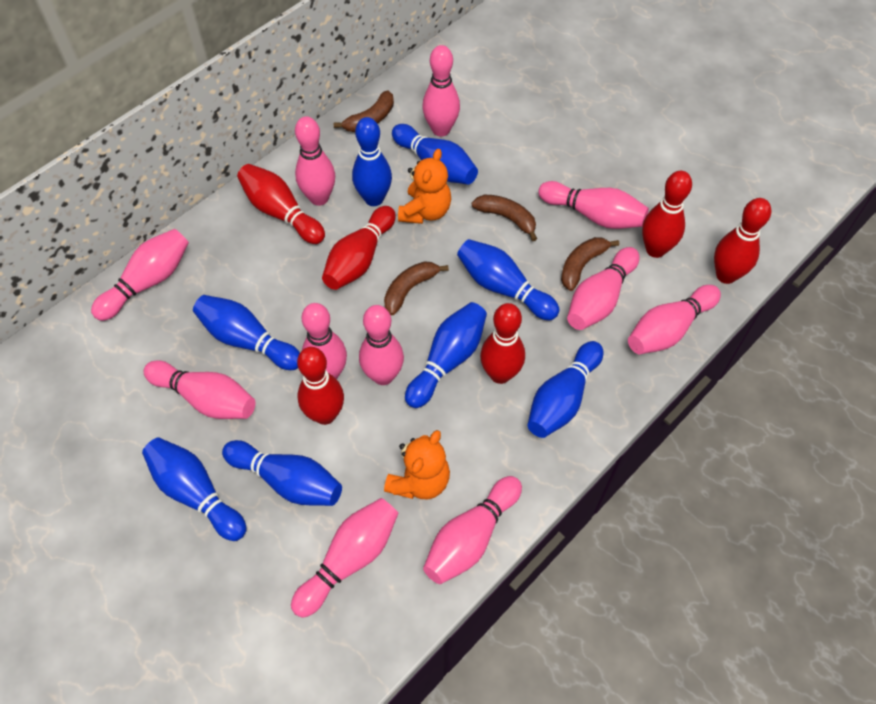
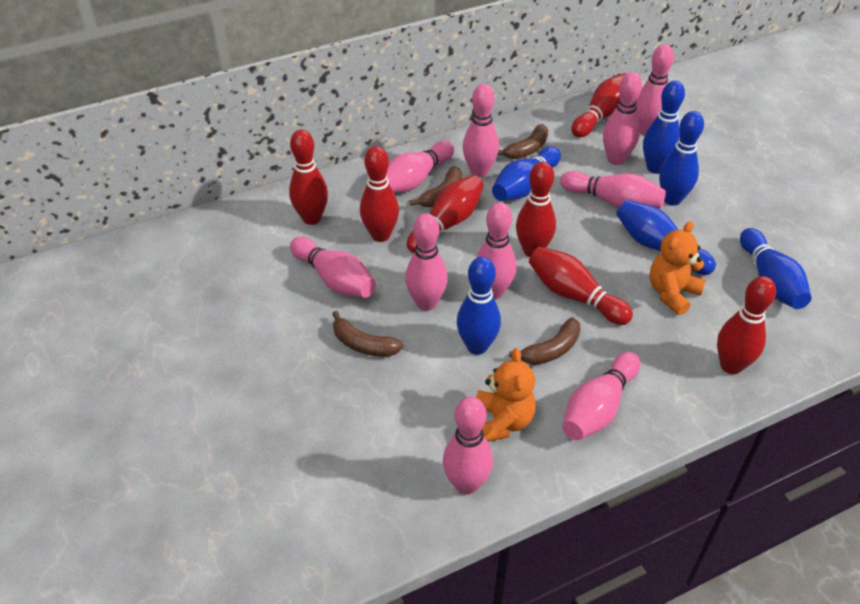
blue bowling pin: 8 -> 6
pink bowling pin: 11 -> 10
red bowling pin: 6 -> 7

